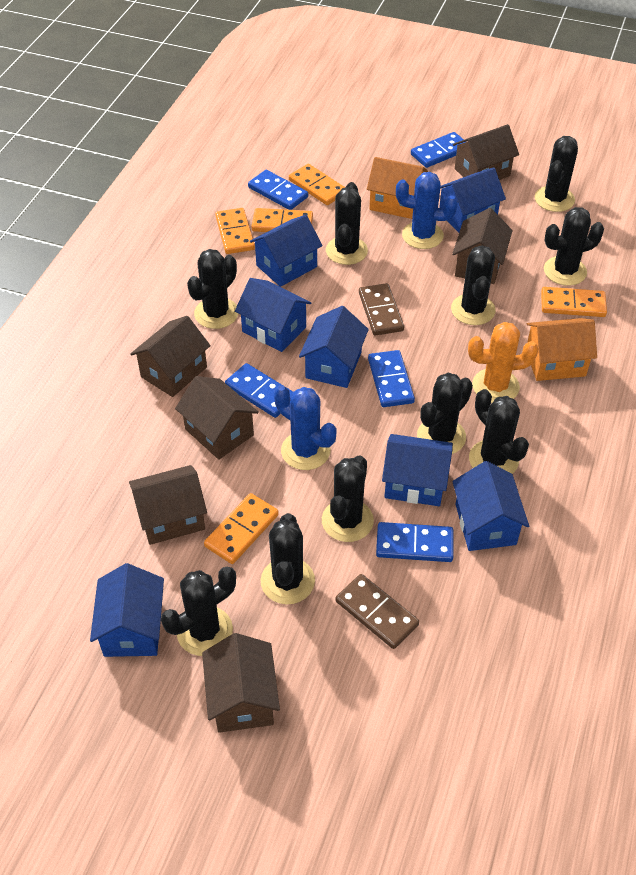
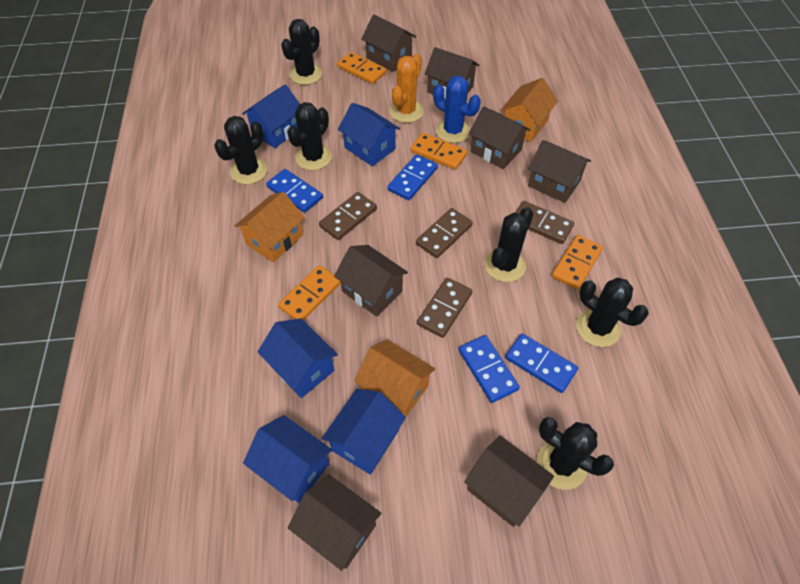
black cactus: 10 -> 6
blue cactus: 2 -> 1
blue domino: 5 -> 4
blue house: 7 -> 5
brown domino: 2 -> 4
brown house: 6 -> 7
orange domino: 5 -> 4
orange house: 2 -> 3

